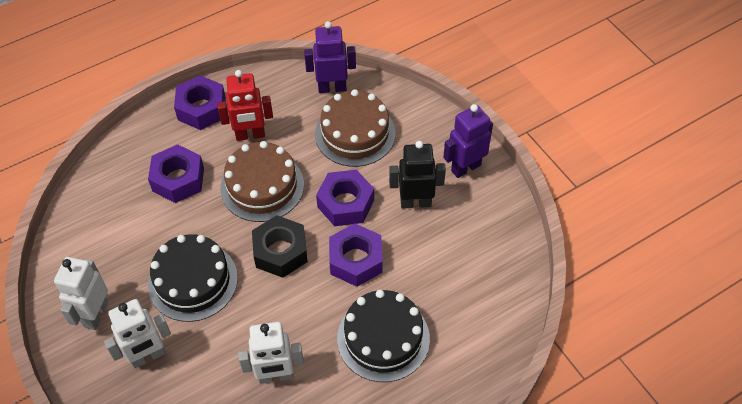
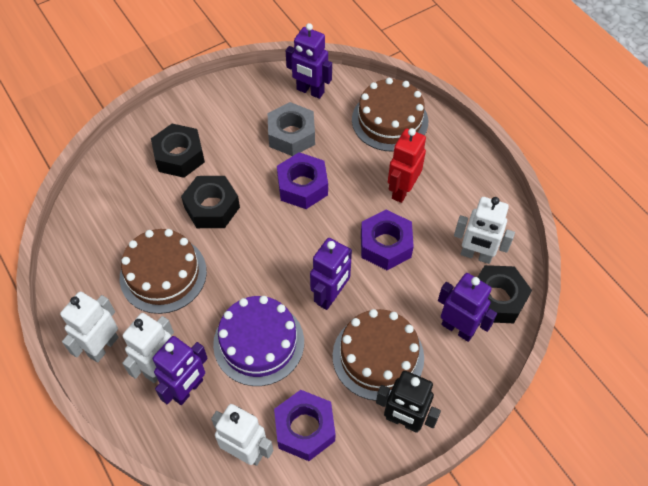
black cake: 2 -> 0
black nut: 1 -> 3
brown cake: 2 -> 3
grey nut: 0 -> 1
purple cake: 0 -> 1
purple nut: 4 -> 3
purple robot: 2 -> 4
white robot: 3 -> 4

